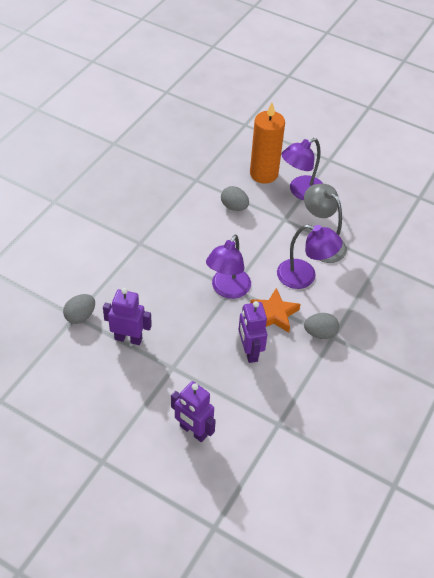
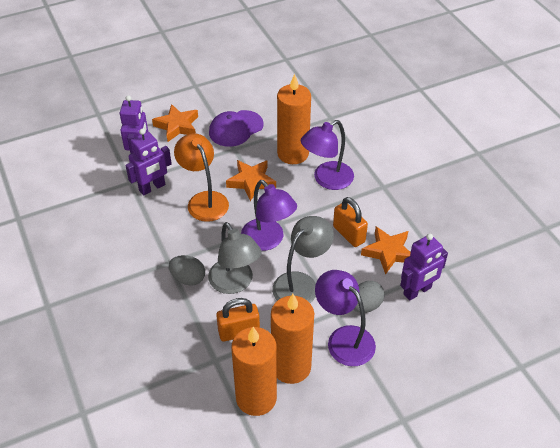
grey egg: 3 -> 2
grey lamp: 1 -> 2
orange candle: 1 -> 3
orange lamp: 0 -> 1
orange padlock: 0 -> 2
orange star: 1 -> 3
purple cap: 0 -> 1

